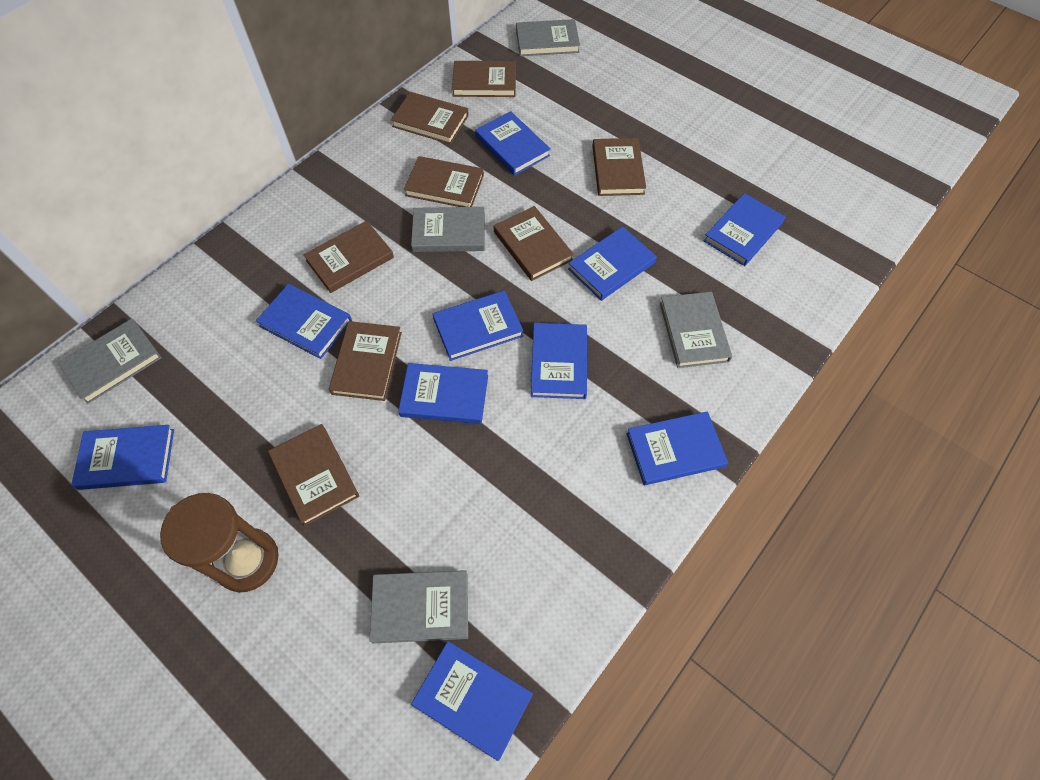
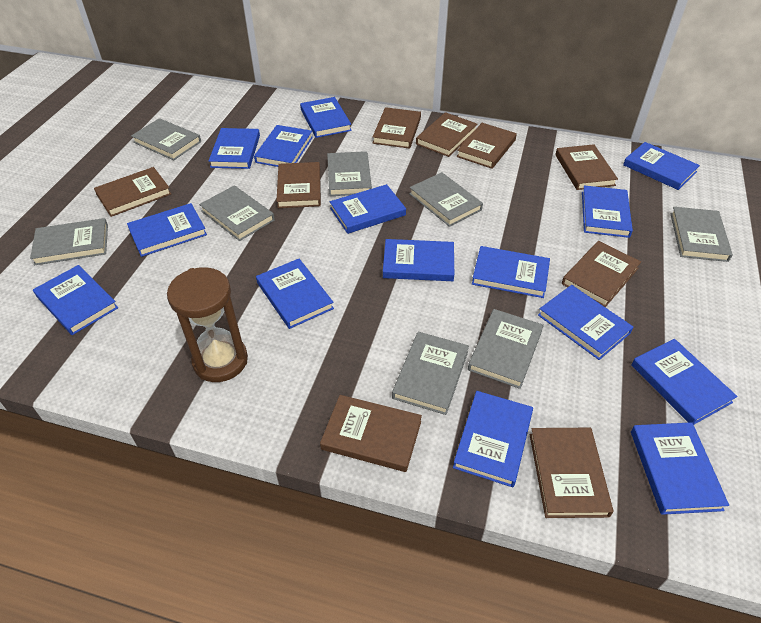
blue book: 10 -> 15
brown book: 8 -> 9
grey book: 5 -> 8

